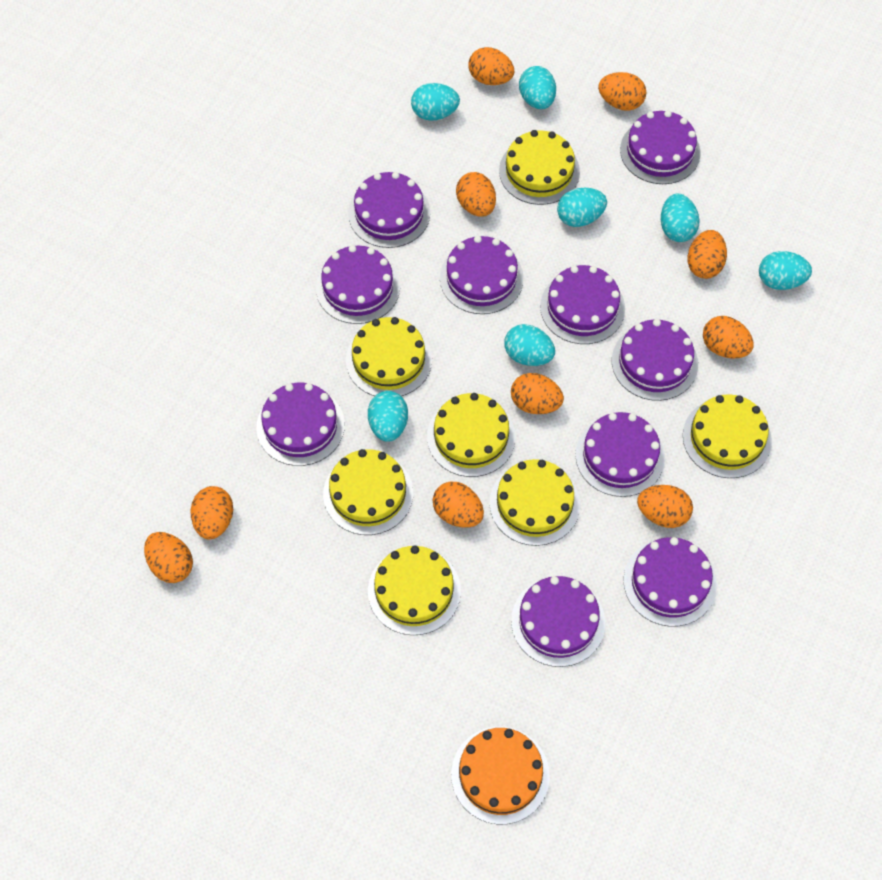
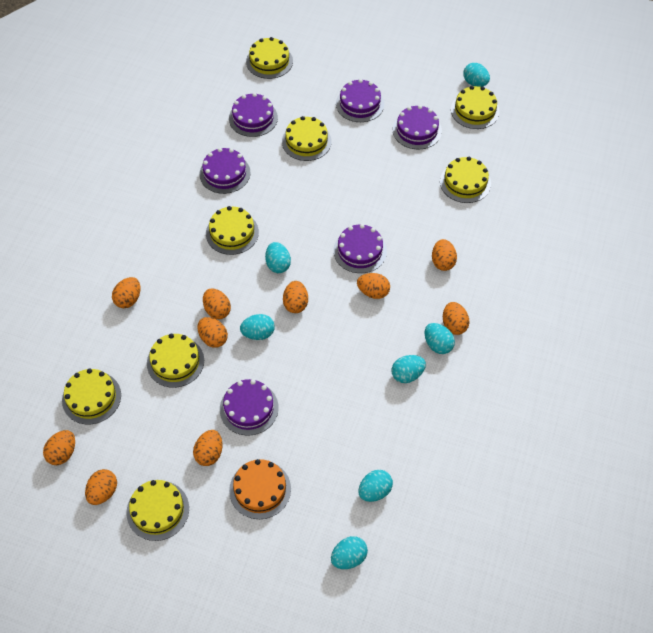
purple cake: 10 -> 6
yellow cake: 7 -> 8

